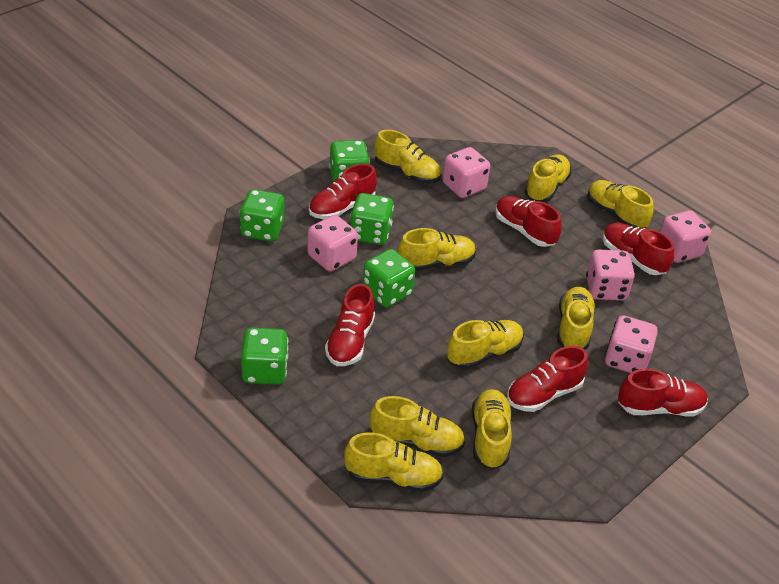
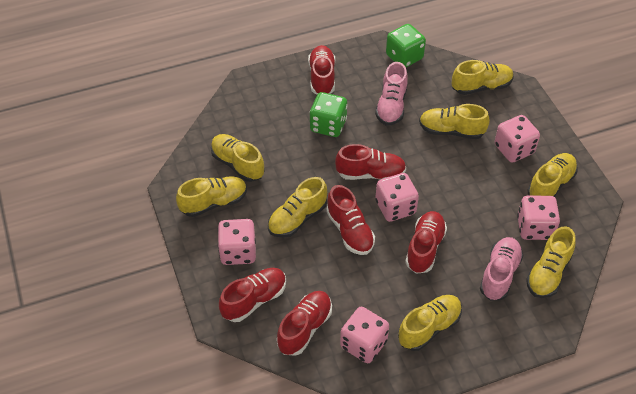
green dice: 5 -> 2
pink shoe: 0 -> 2
yellow shoe: 9 -> 8

